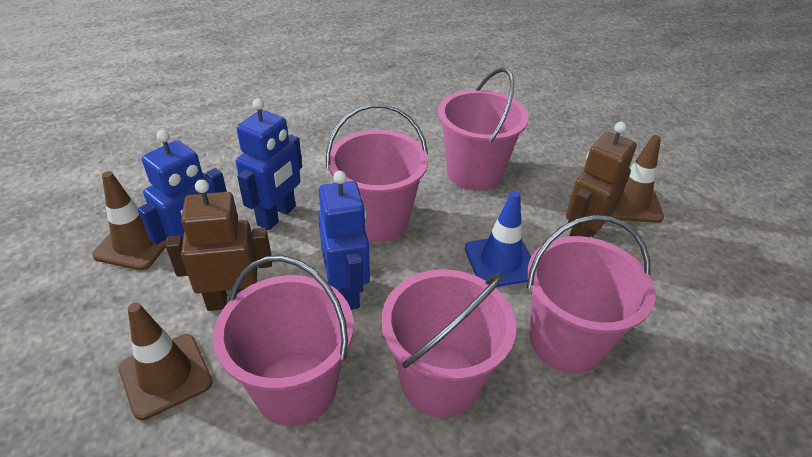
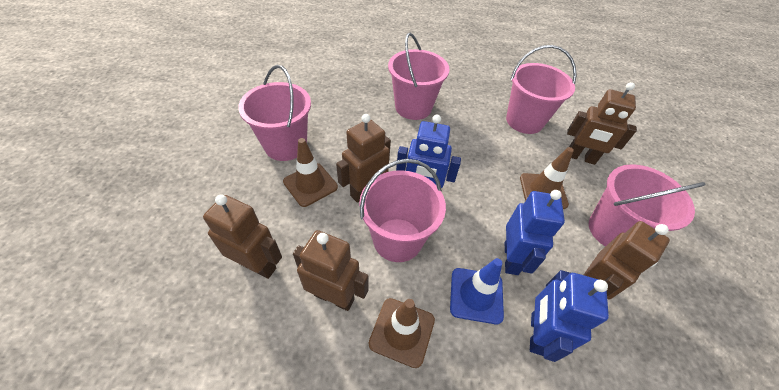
brown robot: 2 -> 5

